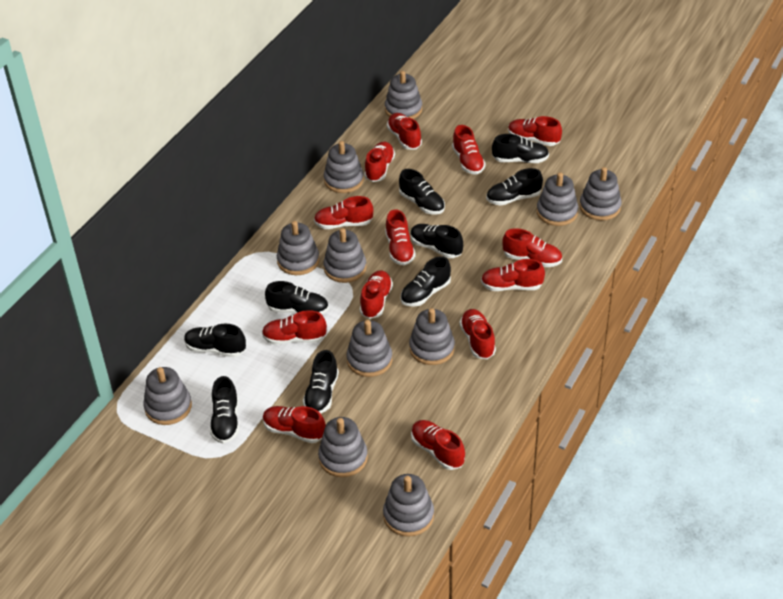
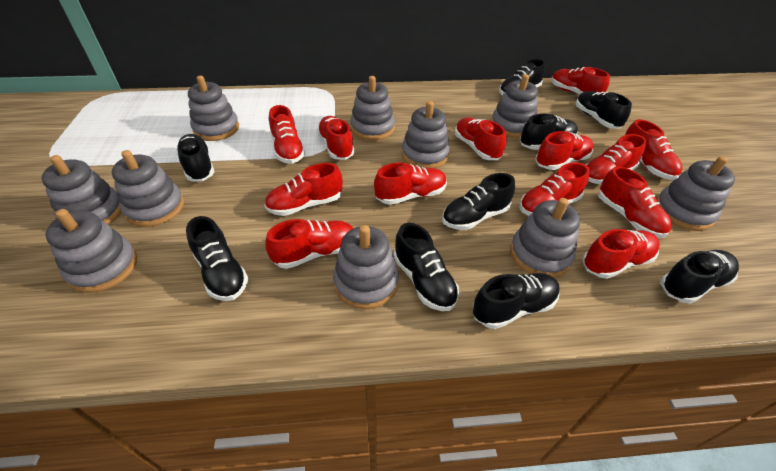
grey stacking toy: 11 -> 10

